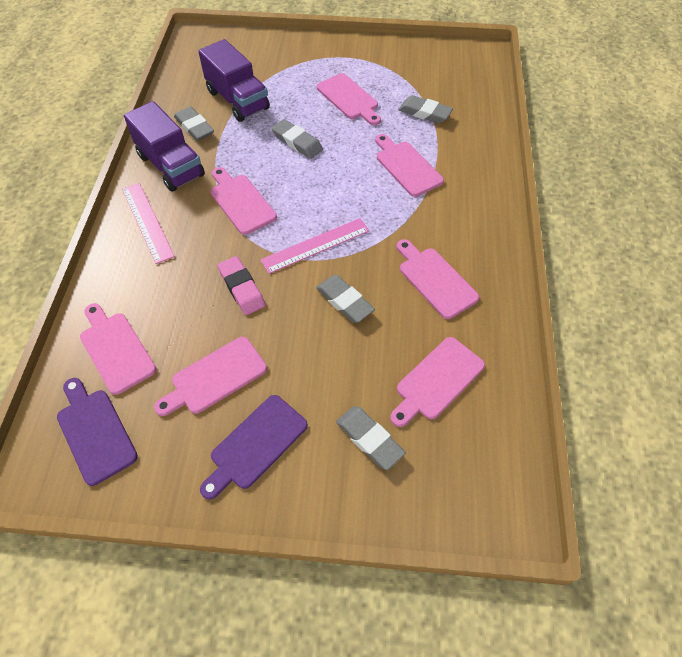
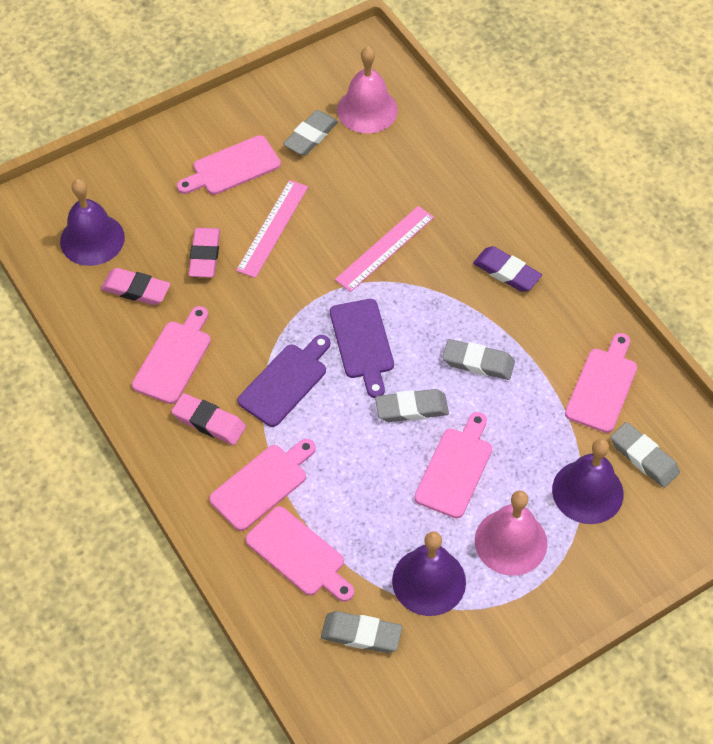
pink bell: 0 -> 2
pink cutting board: 7 -> 6
pink eraser: 1 -> 3
purple bell: 0 -> 3
purple eraser: 0 -> 1
purple truck: 2 -> 0

